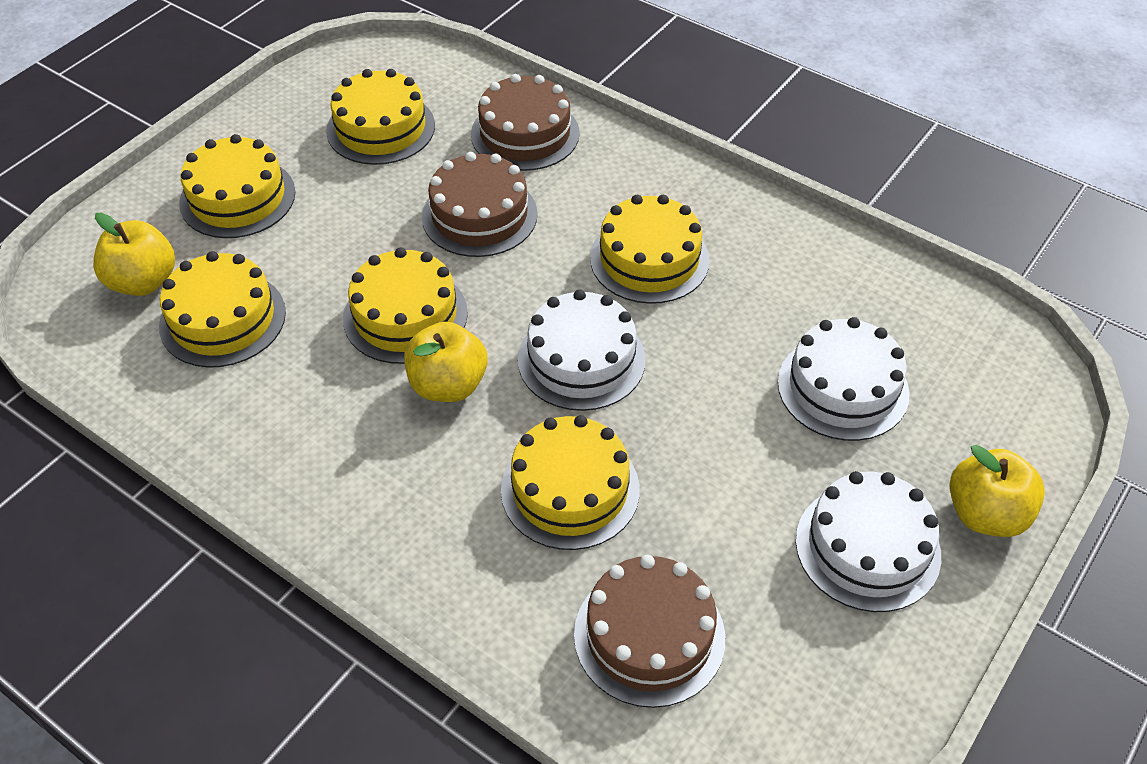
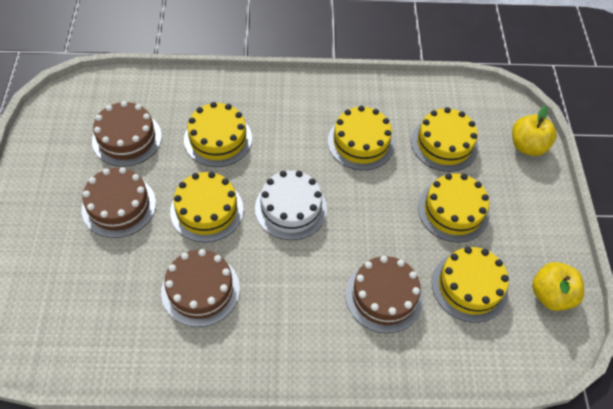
brown cake: 3 -> 4
white cake: 3 -> 1
yellow apple: 3 -> 2

